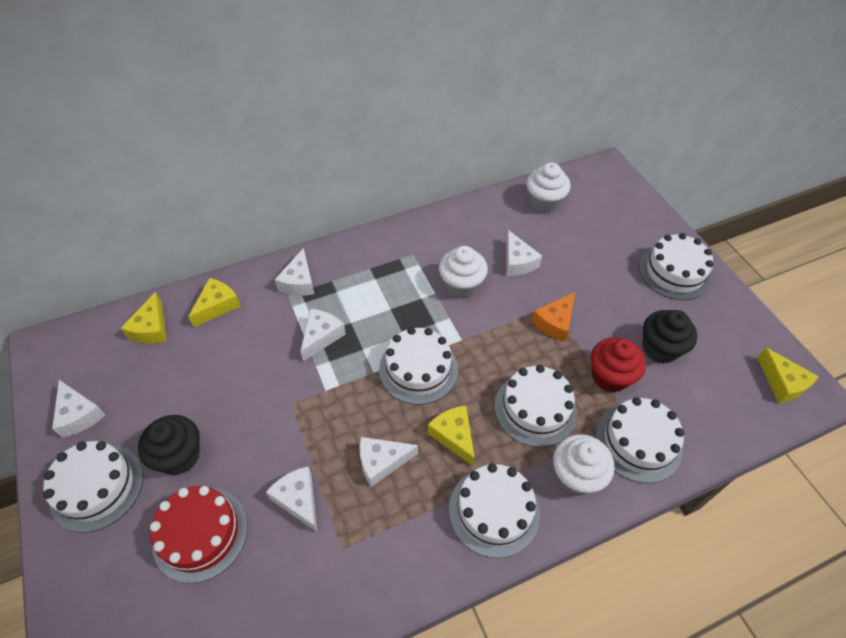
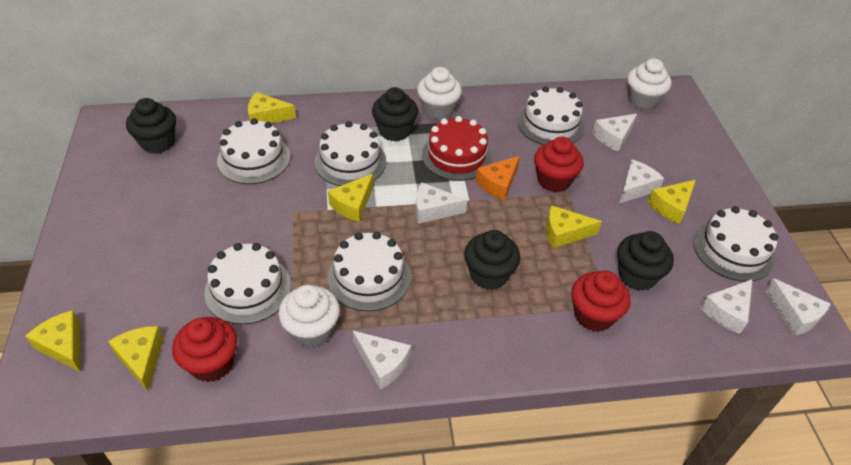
black cupcake: 2 -> 4
red cupcake: 1 -> 3
yellow cheese: 4 -> 6

